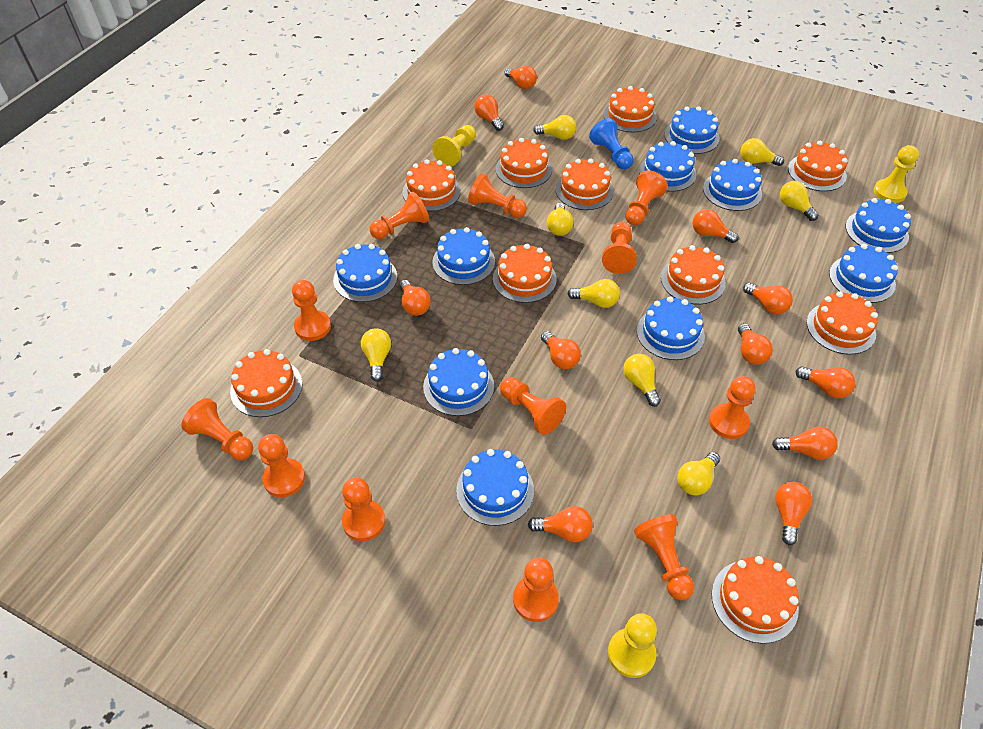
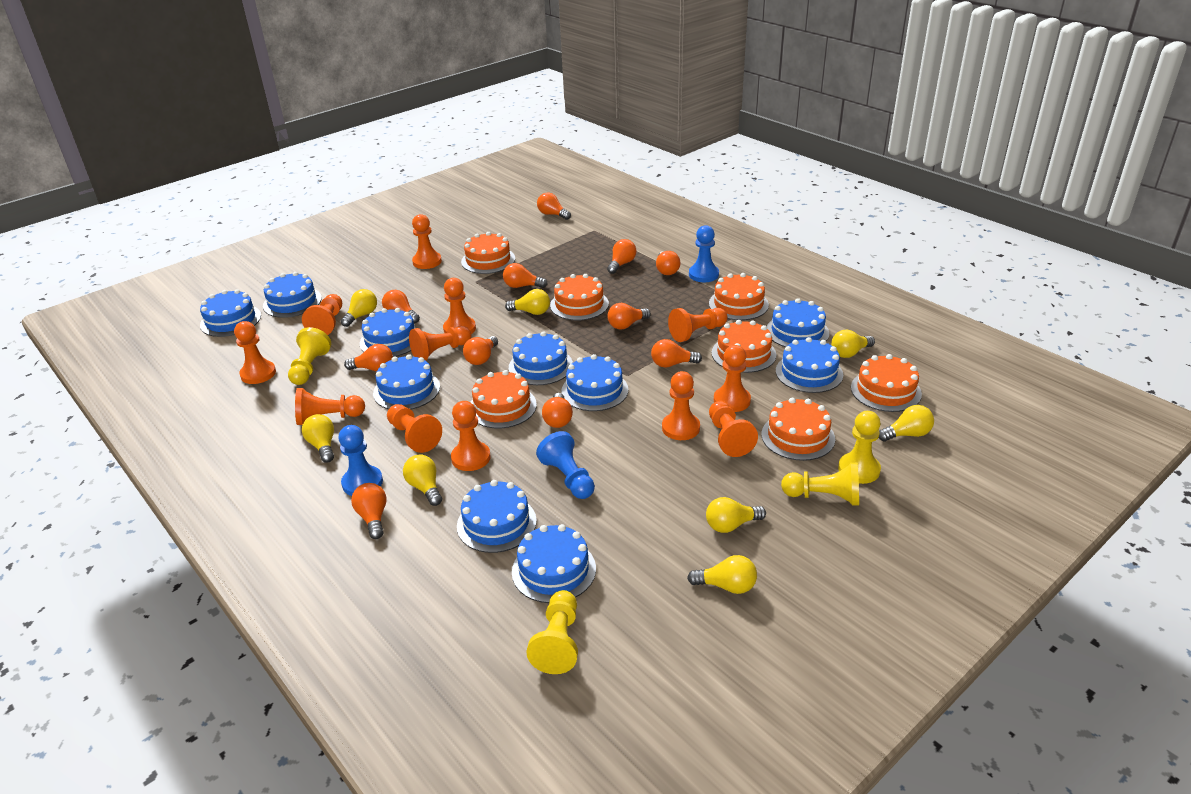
blue pawn: 1 -> 3
orange cake: 10 -> 7
yellow pawn: 3 -> 4

